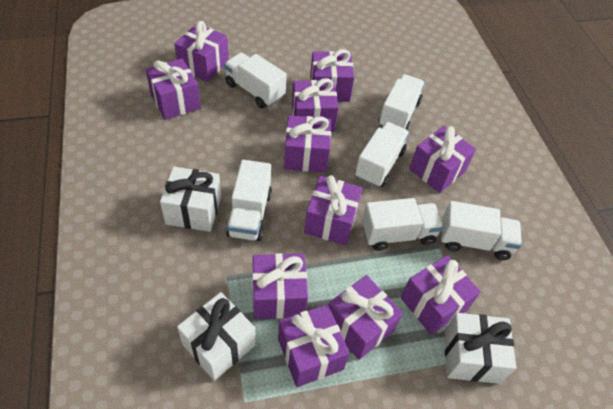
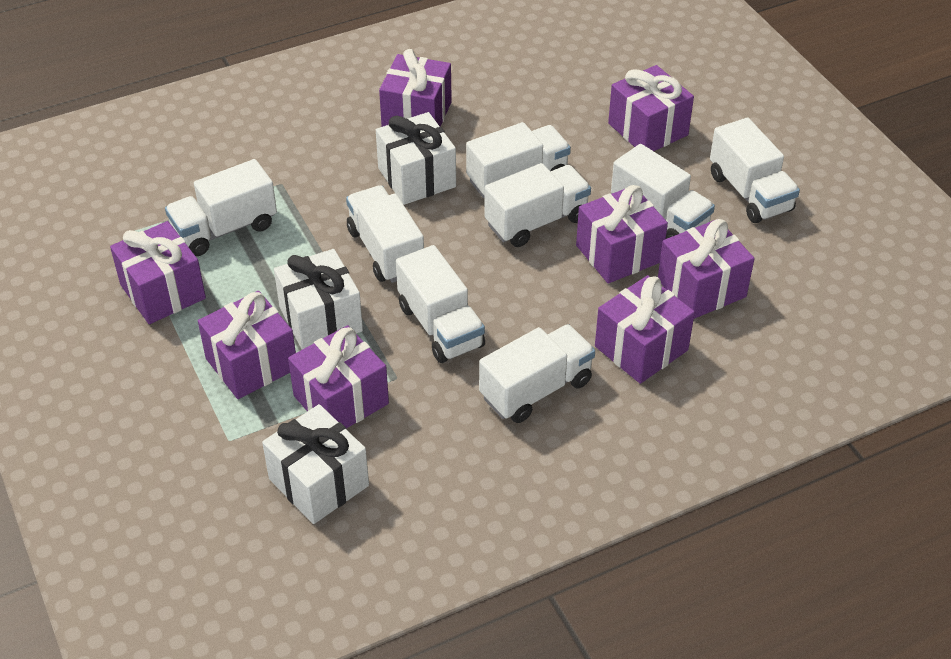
purple gift: 11 -> 8
white truck: 6 -> 8

